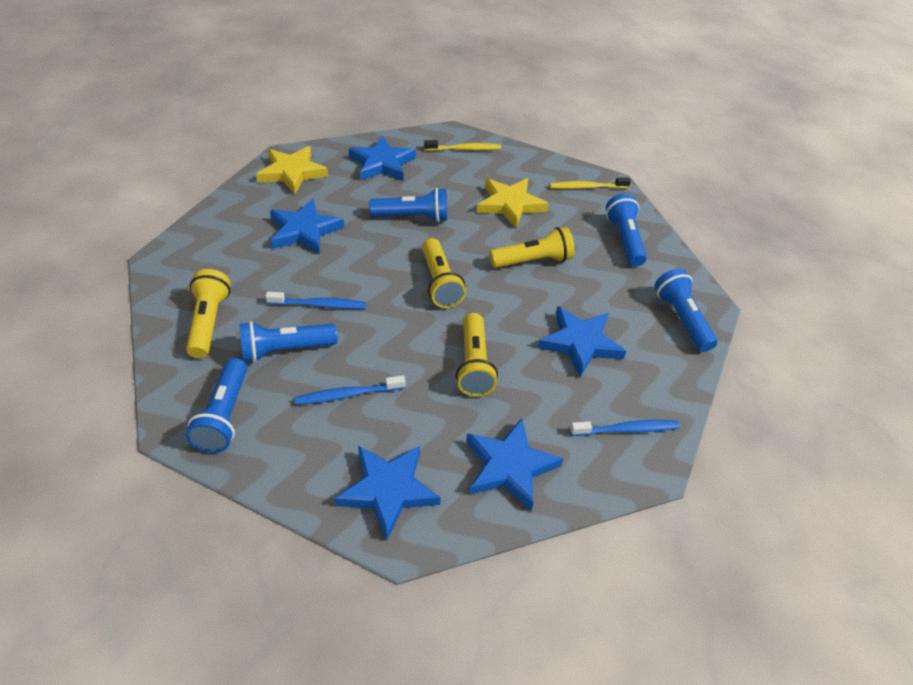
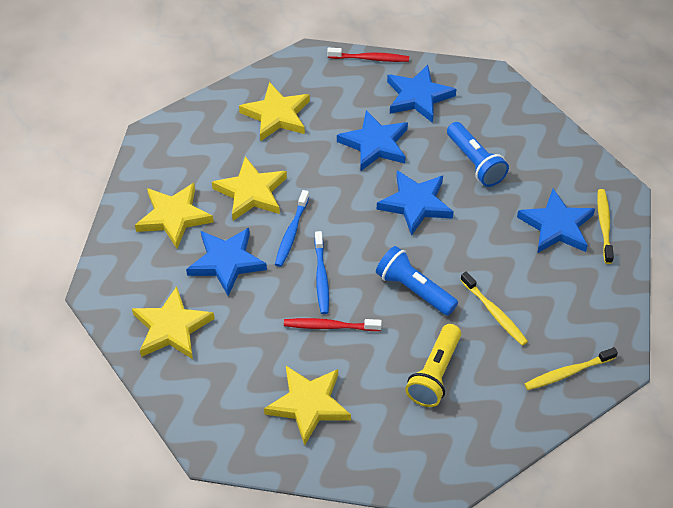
blue flashlight: 5 -> 2
blue toothbrush: 3 -> 2
red toothbrush: 0 -> 2
yellow flashlight: 4 -> 1
yellow star: 2 -> 5
yellow toothbrush: 2 -> 3

